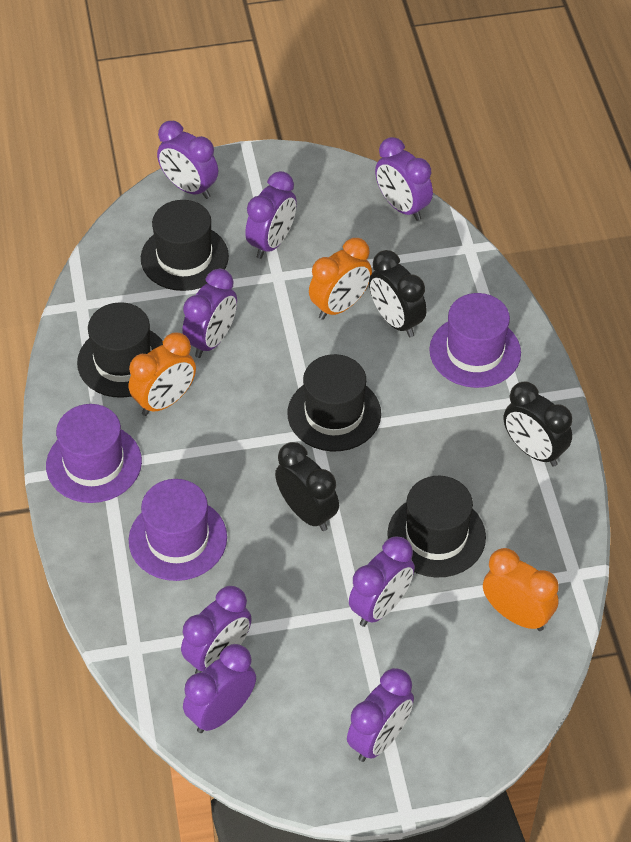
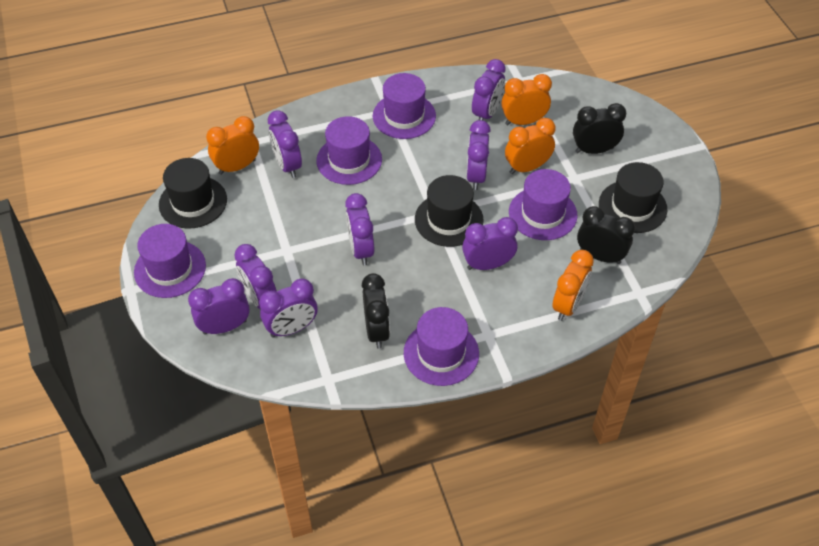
black hat: 4 -> 3
orange clock: 3 -> 4
purple hat: 3 -> 5

